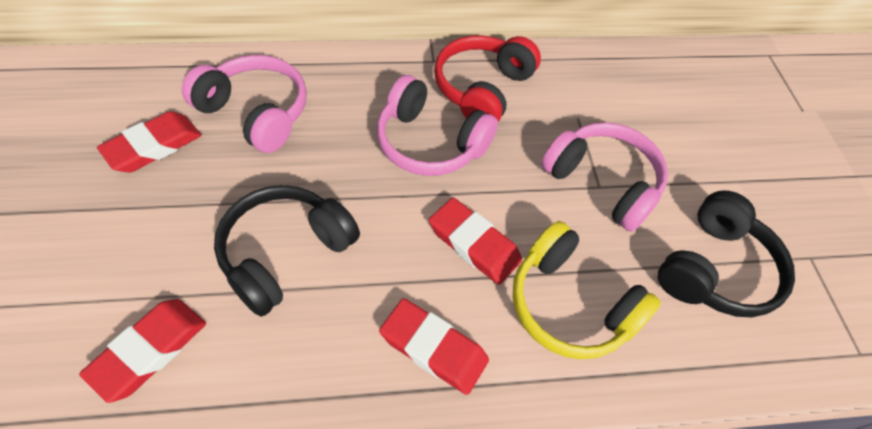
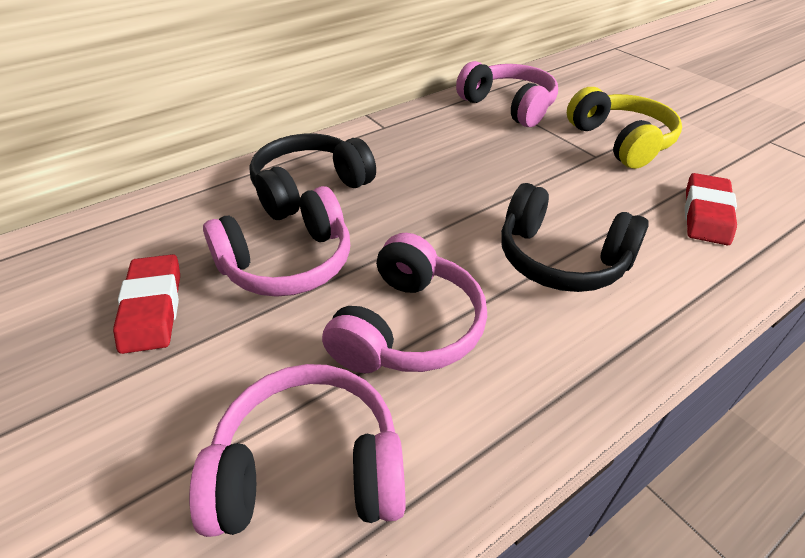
pink headphones: 3 -> 4
red eraser: 4 -> 2
red headphones: 1 -> 0

